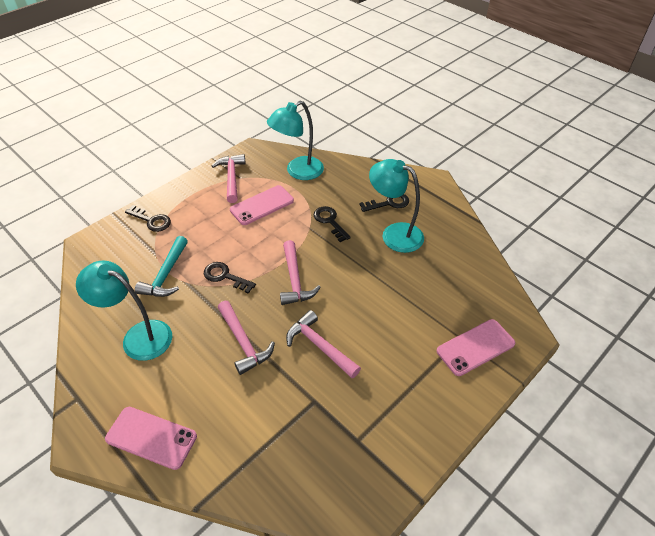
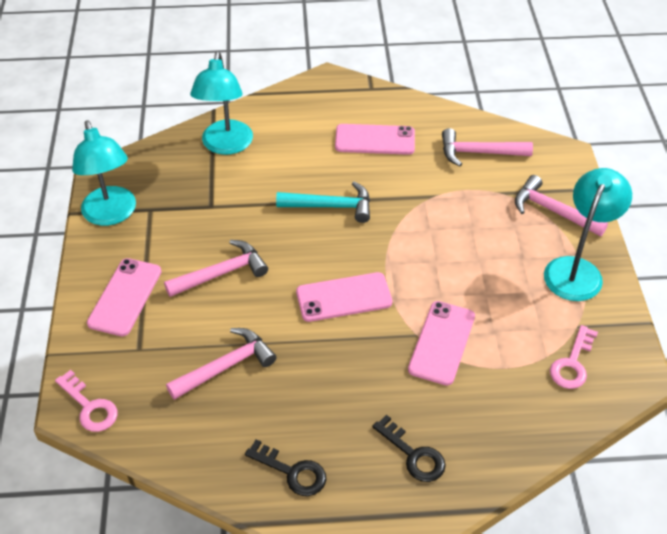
black key: 4 -> 2
pink key: 0 -> 2
pink phone: 3 -> 4

